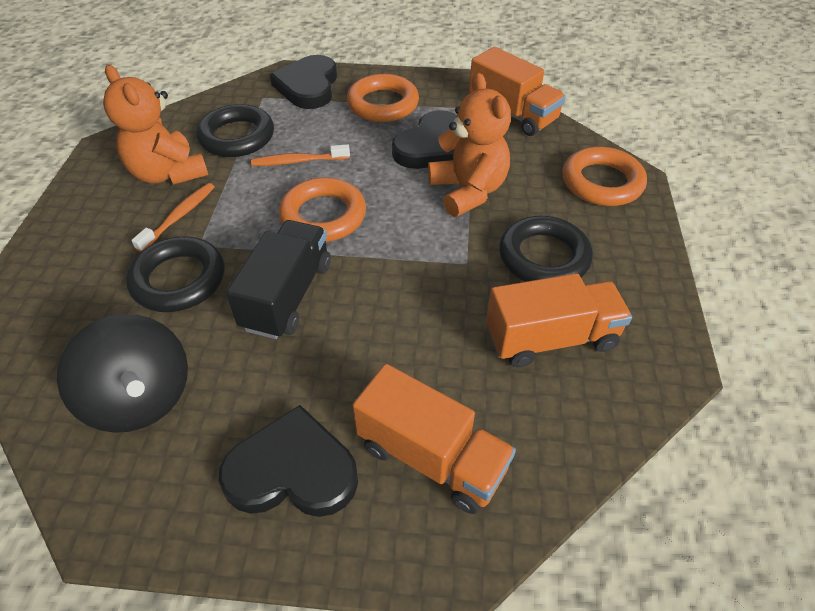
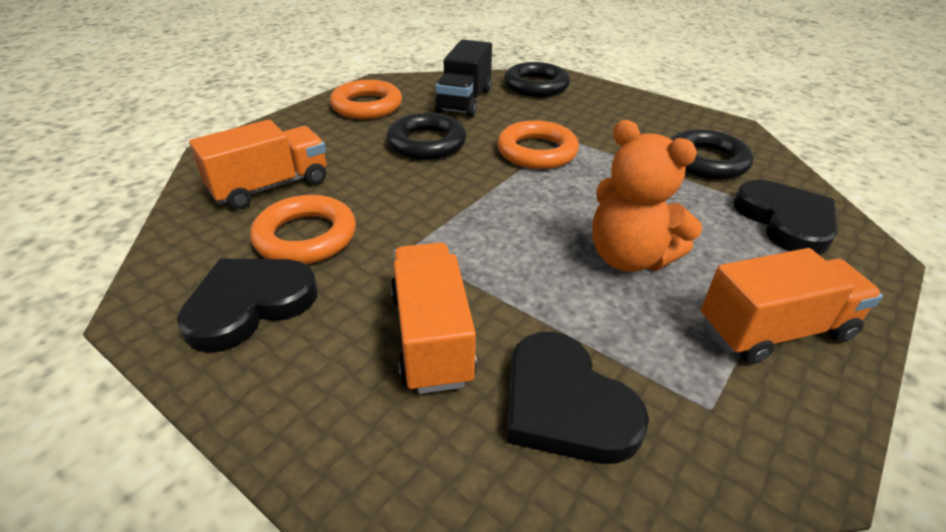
black spinning top: 1 -> 0
orange teddy bear: 2 -> 1
orange toothbrush: 2 -> 0

